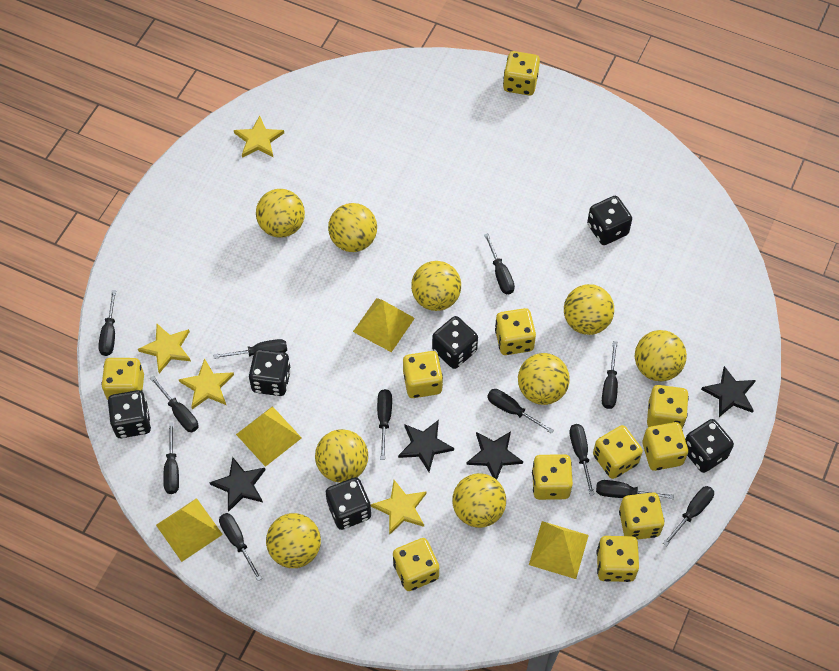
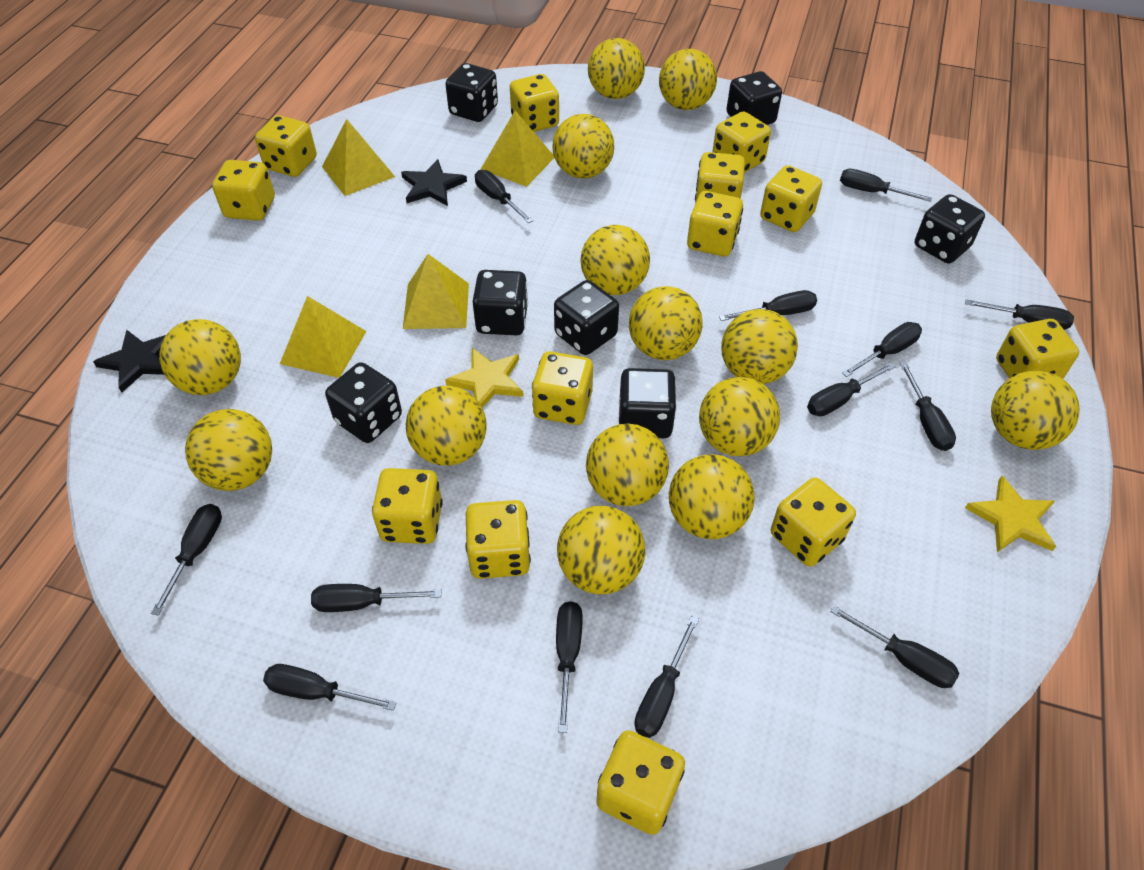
black dice: 6 -> 7
black screwdriver: 12 -> 13
black star: 4 -> 2
yellow ball: 9 -> 14
yellow dice: 11 -> 13
yellow star: 4 -> 2

